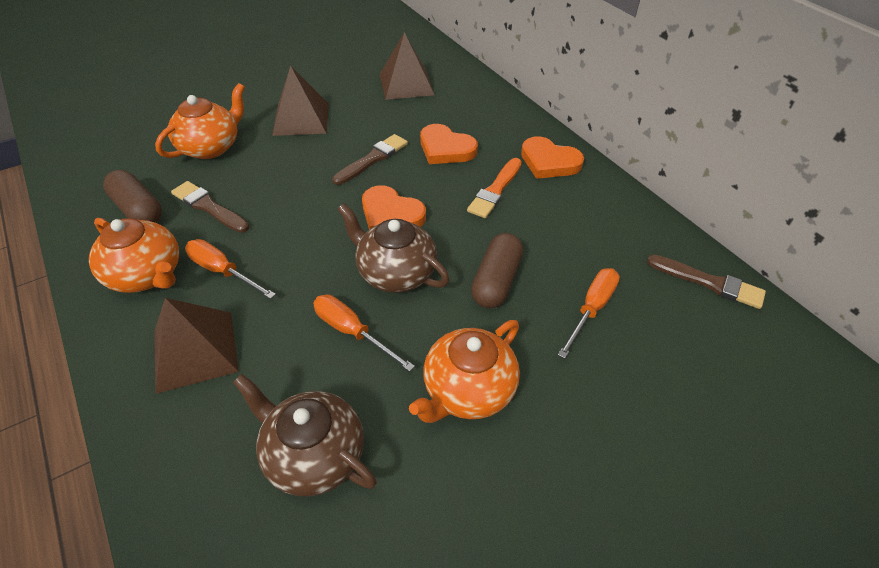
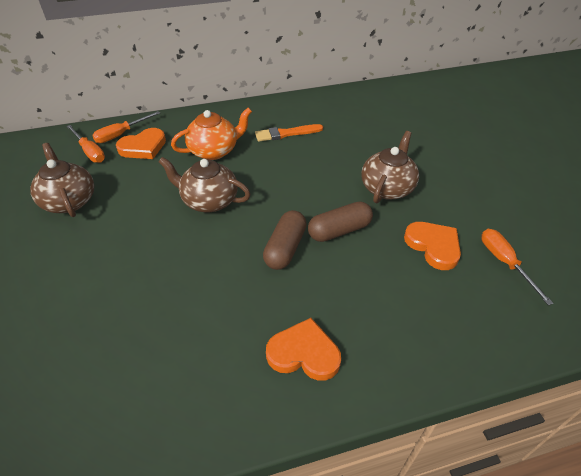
brown brush: 3 -> 0
brown pyramid: 3 -> 0
brown teapot: 2 -> 3
orange teapot: 3 -> 1

